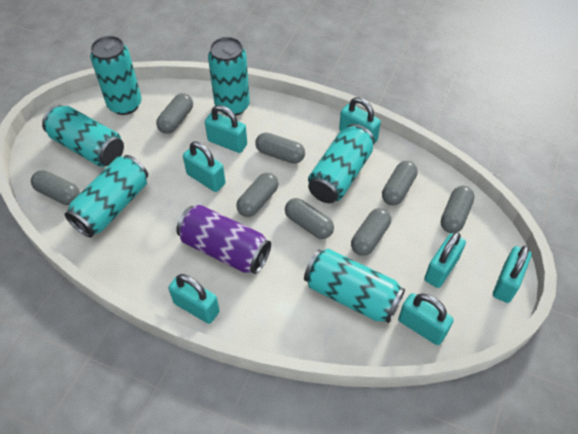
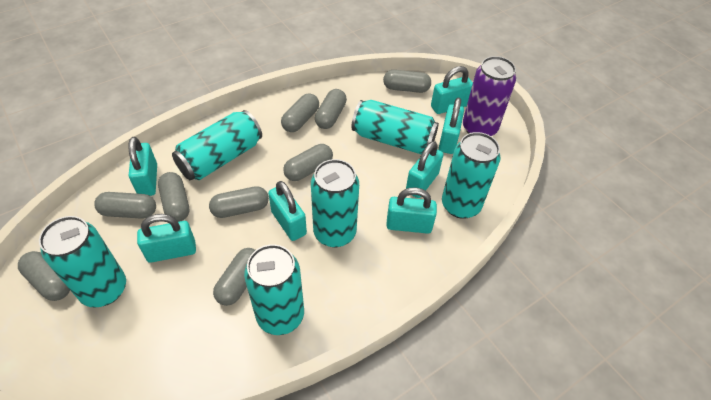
grey capsule: 8 -> 9

